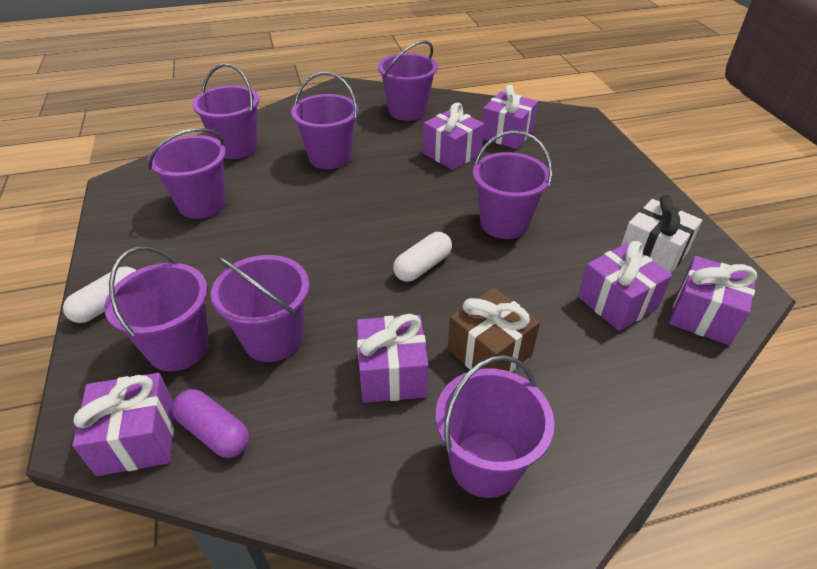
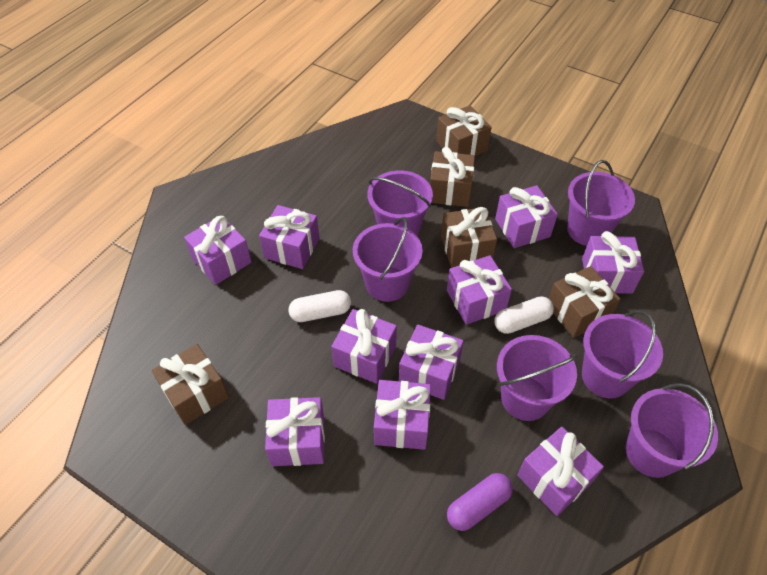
brown gift: 1 -> 5
purple bucket: 8 -> 6
purple gift: 6 -> 10
white gift: 1 -> 0

